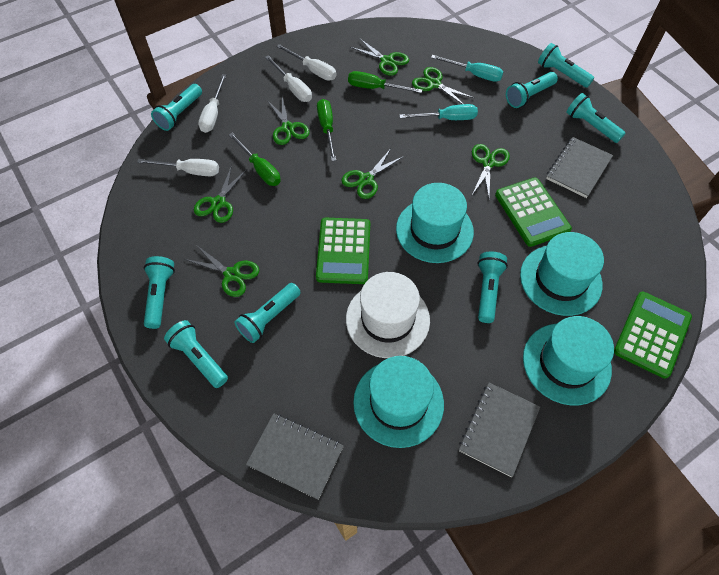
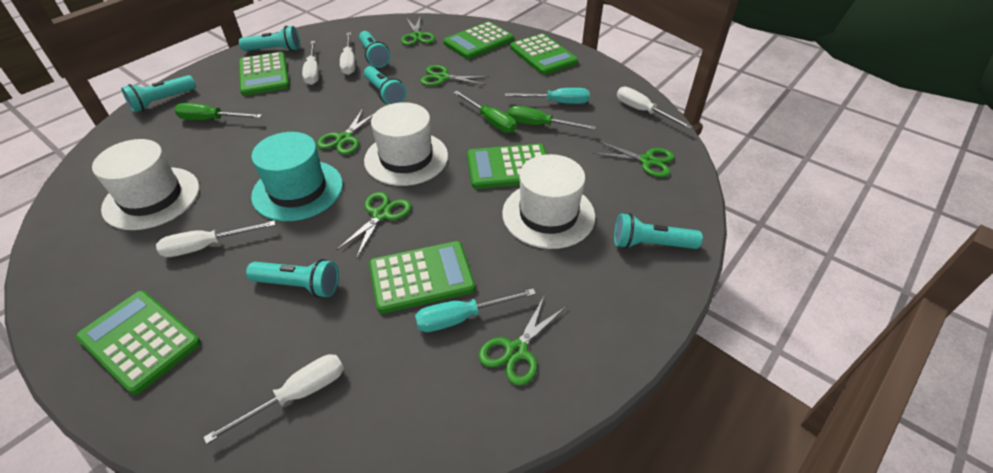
green calculator: 3 -> 6
green scissors: 7 -> 6
grey notebook: 3 -> 0
turquoise flashlight: 8 -> 6
turquoise hat: 4 -> 1
white hat: 1 -> 3
white screwdriver: 4 -> 5

